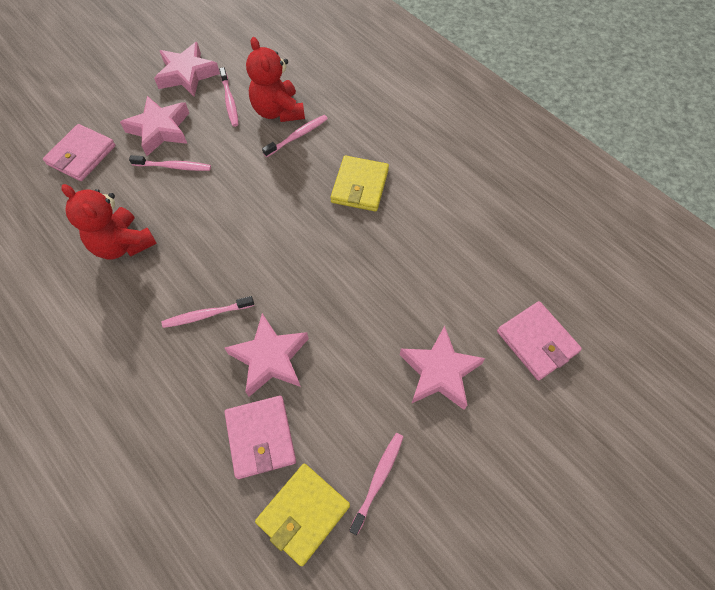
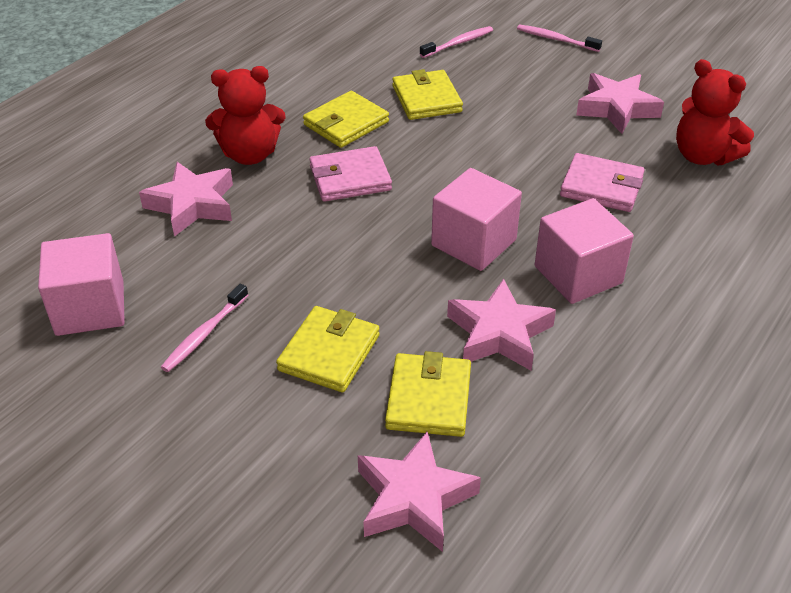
pink cube: 0 -> 3
pink toothbrush: 5 -> 3
pink wallet: 3 -> 2
yellow wallet: 2 -> 4

